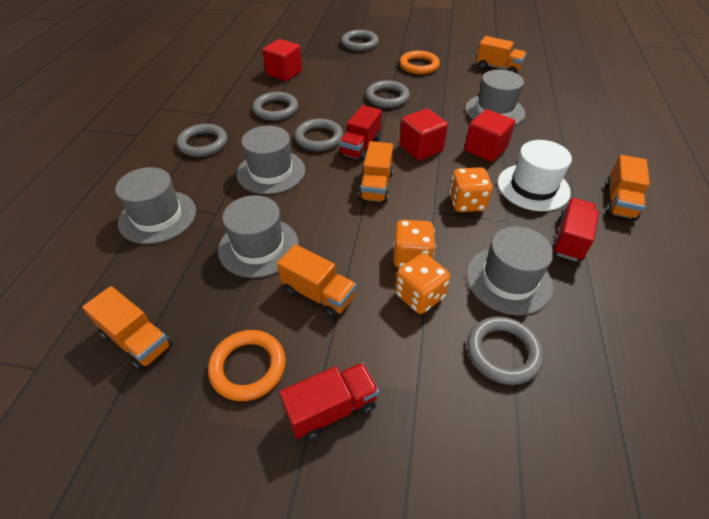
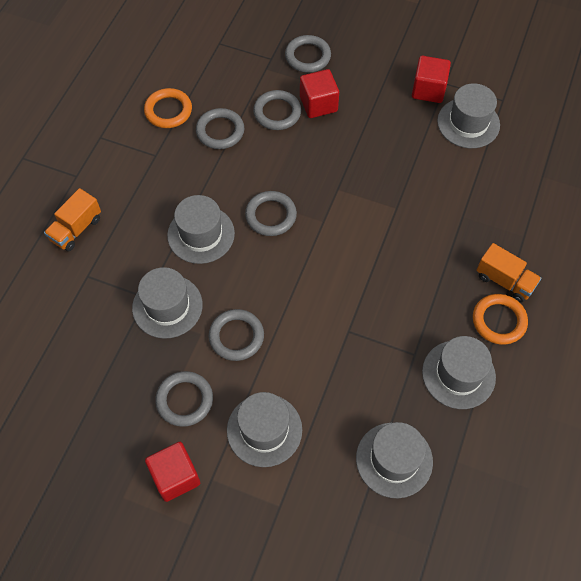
grey hat: 5 -> 6
orange dice: 3 -> 0
orange truck: 5 -> 2
red truck: 3 -> 0
white hat: 1 -> 0

